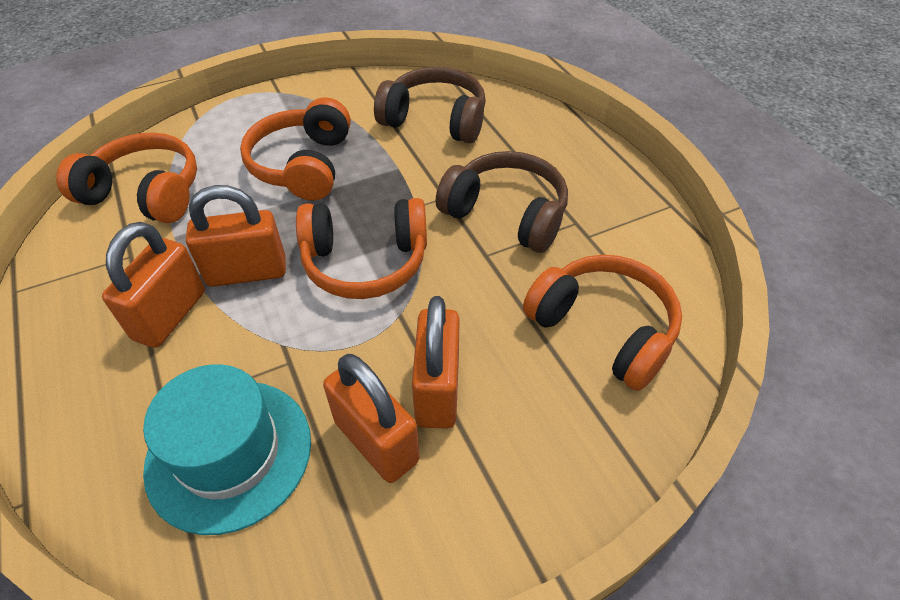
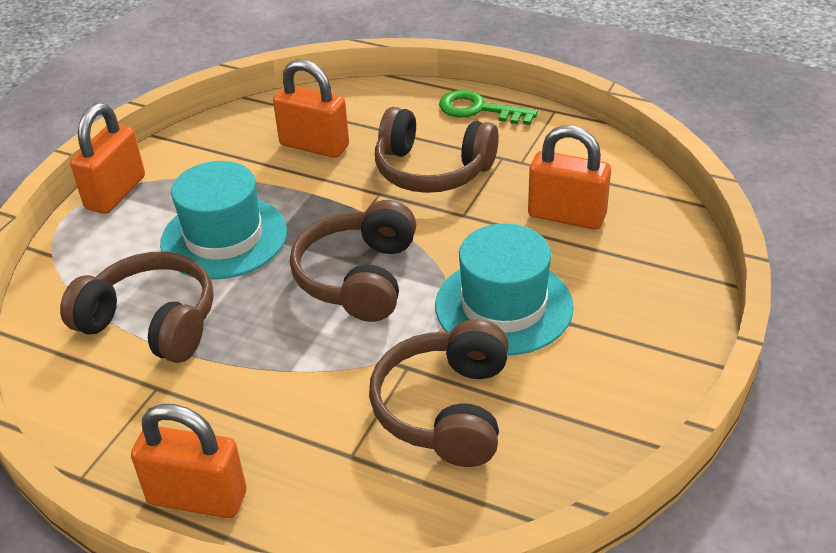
brown headphones: 2 -> 4
green key: 0 -> 1
orange headphones: 4 -> 0
turquoise hat: 1 -> 2

